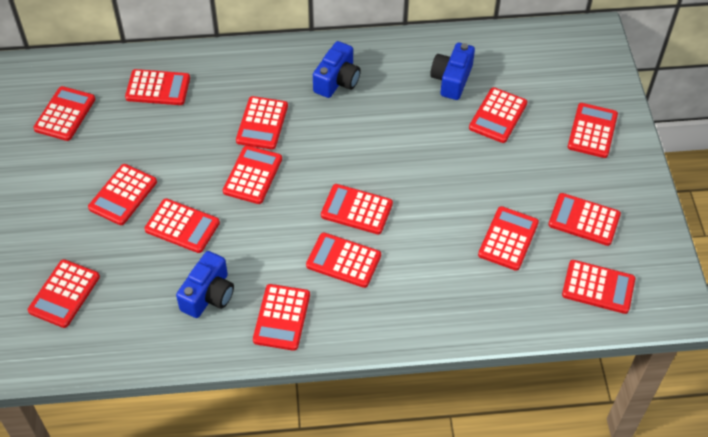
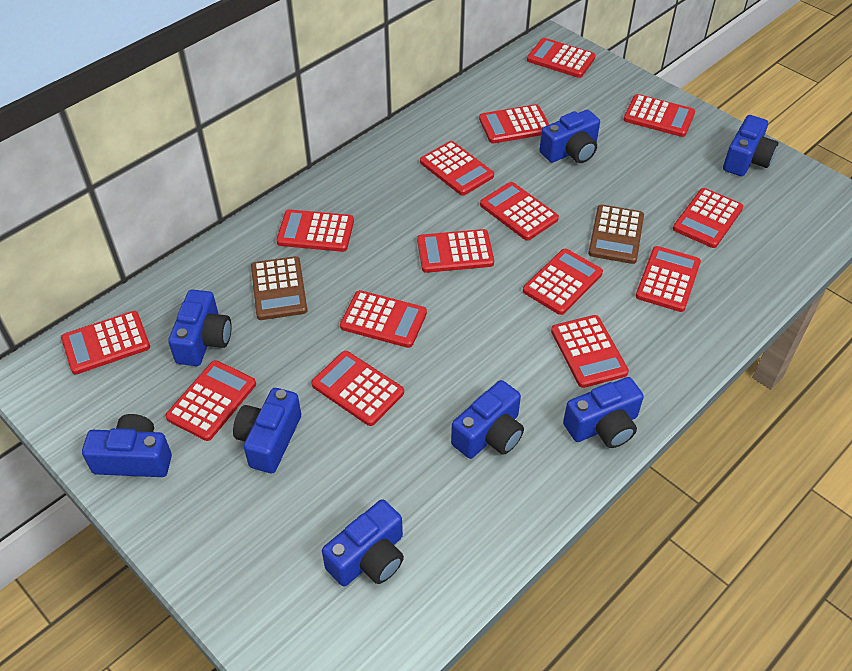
blue camera: 3 -> 8
brown calculator: 0 -> 2

